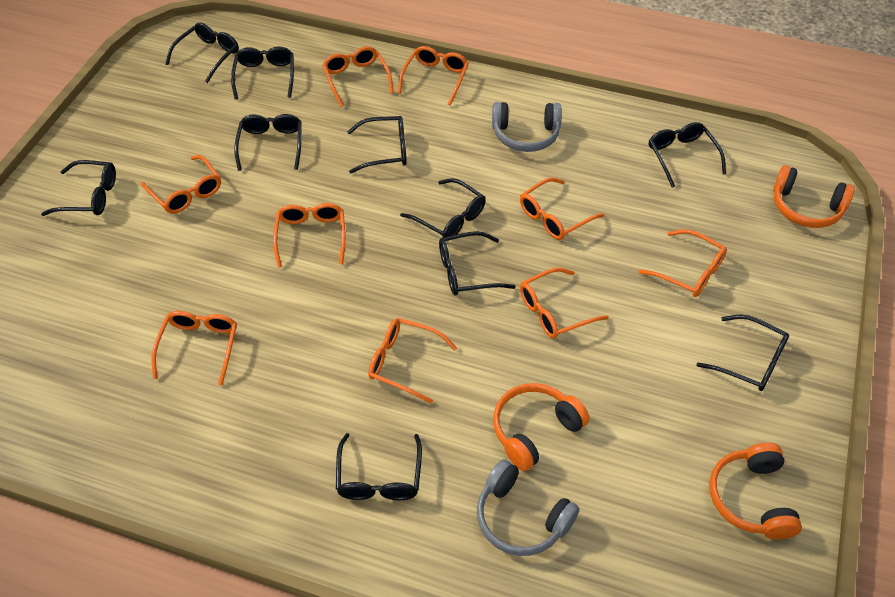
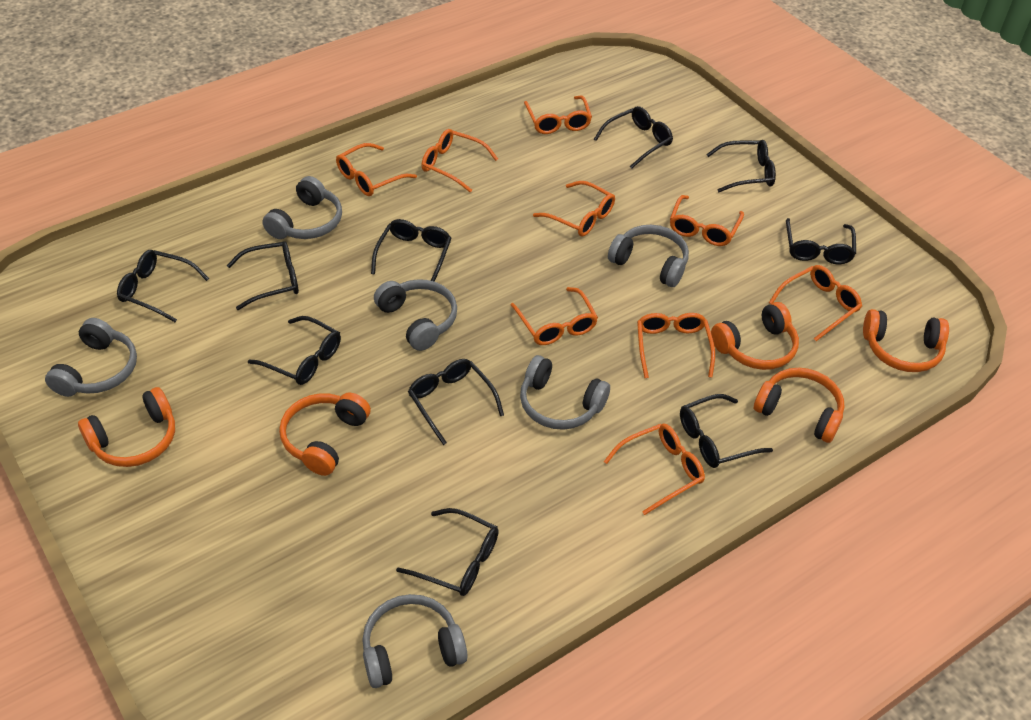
grey headphones: 2 -> 6
orange headphones: 3 -> 5

